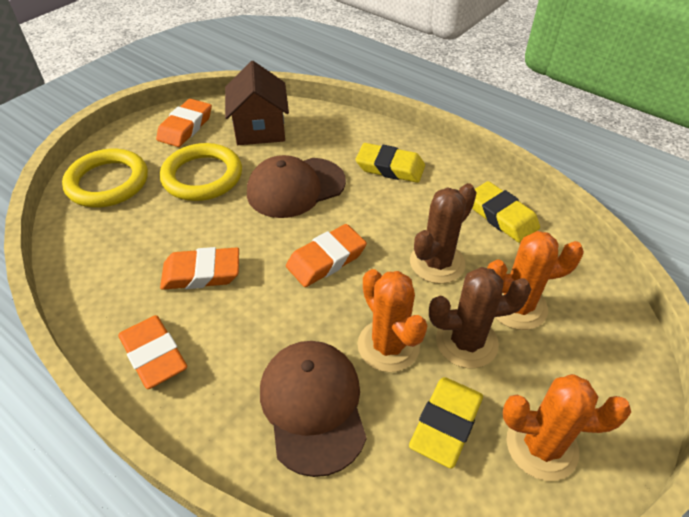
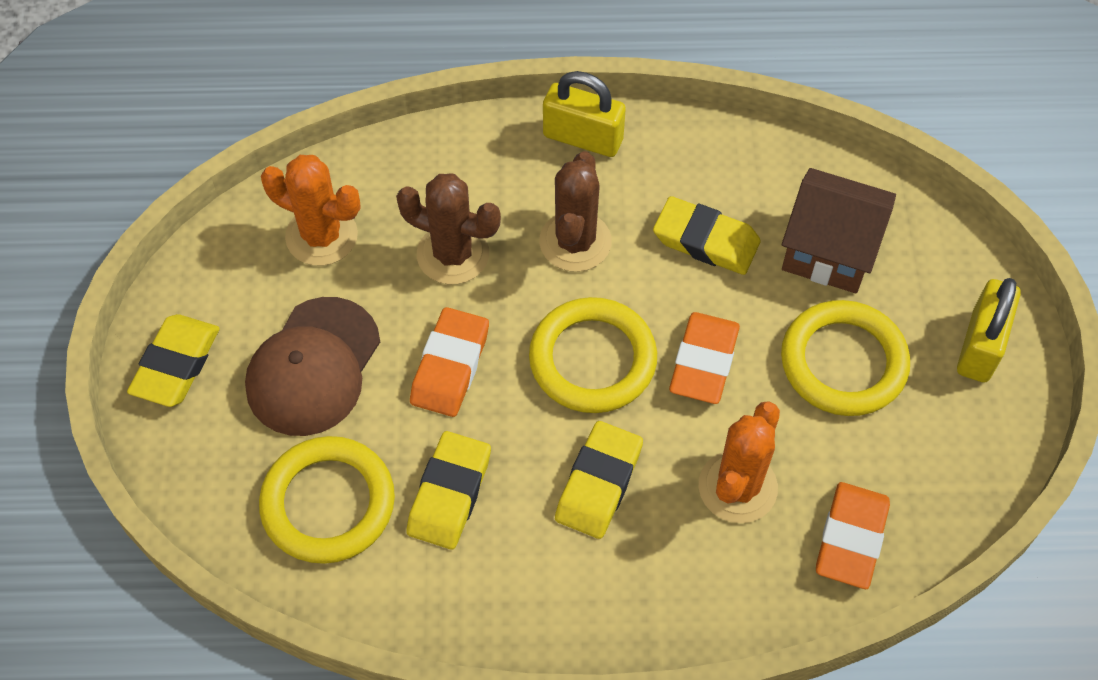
brown cap: 2 -> 1
orange cactus: 3 -> 2
orange eraser: 4 -> 3
yellow eraser: 3 -> 4
yellow padlock: 0 -> 2
yellow ring: 2 -> 3

